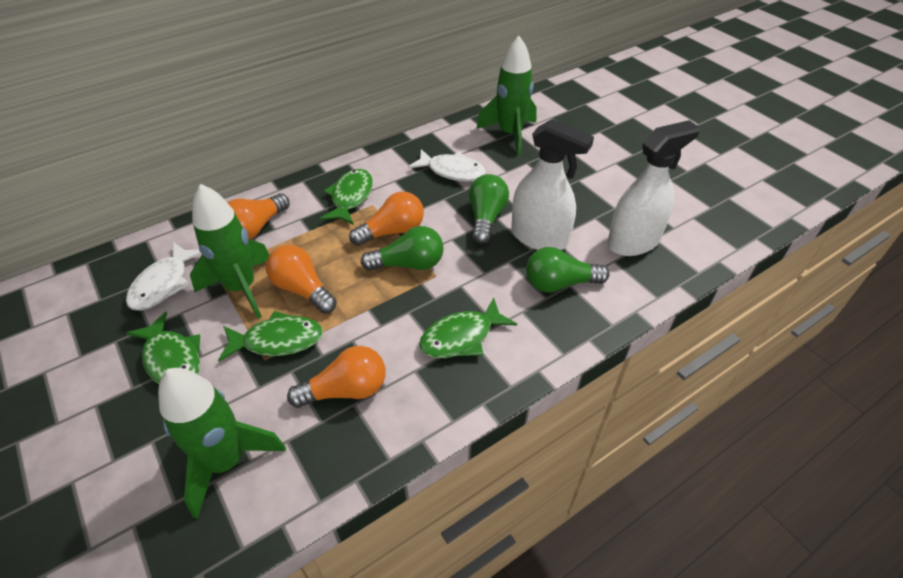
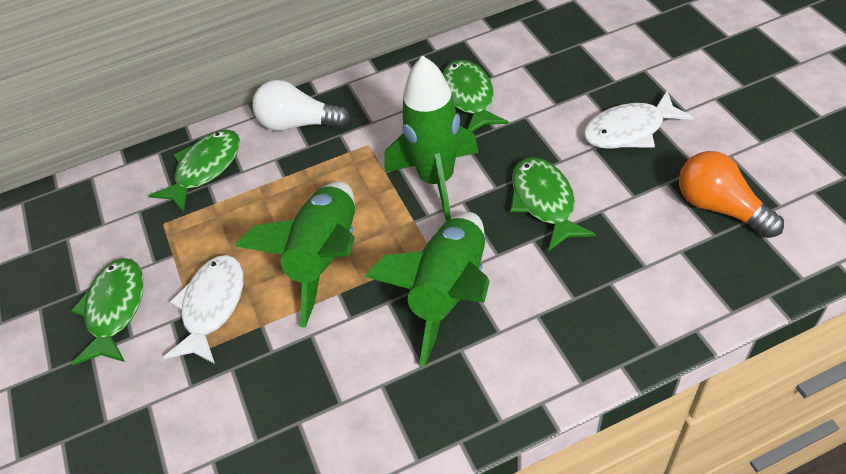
green light bulb: 3 -> 0
orange light bulb: 4 -> 1
white light bulb: 0 -> 1
white spray bottle: 2 -> 0

